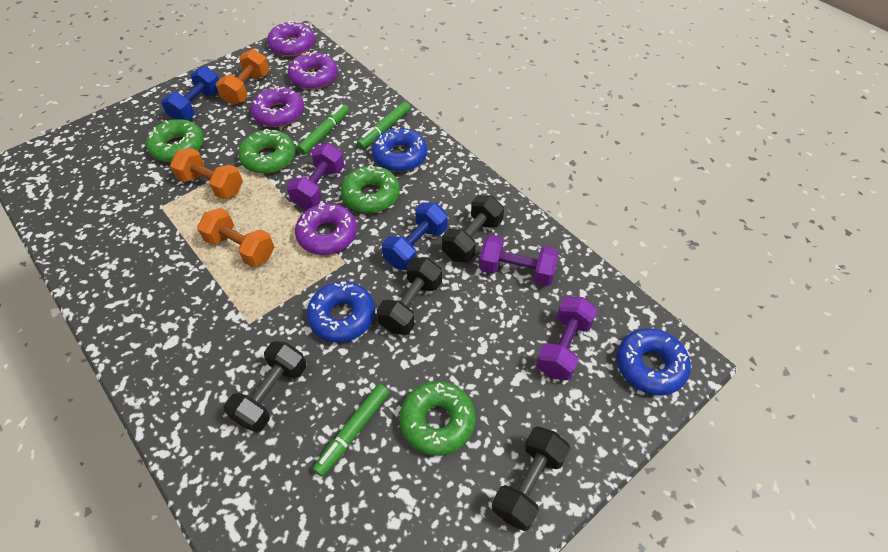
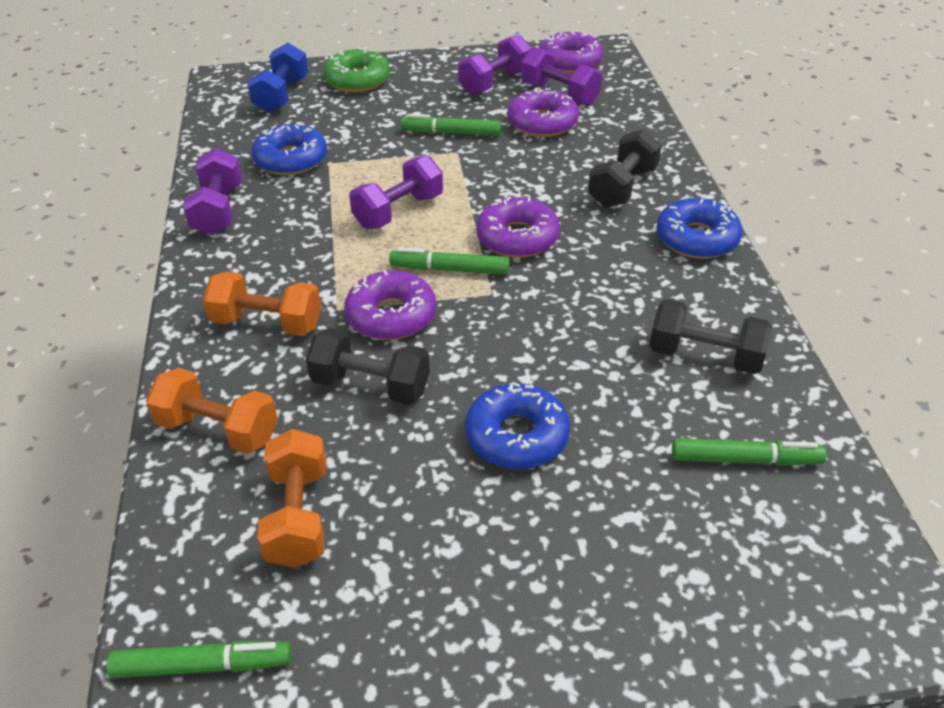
black dumbbell: 4 -> 3
blue dumbbell: 2 -> 1
green donut: 4 -> 1
green marker: 3 -> 4
purple dumbbell: 3 -> 4

